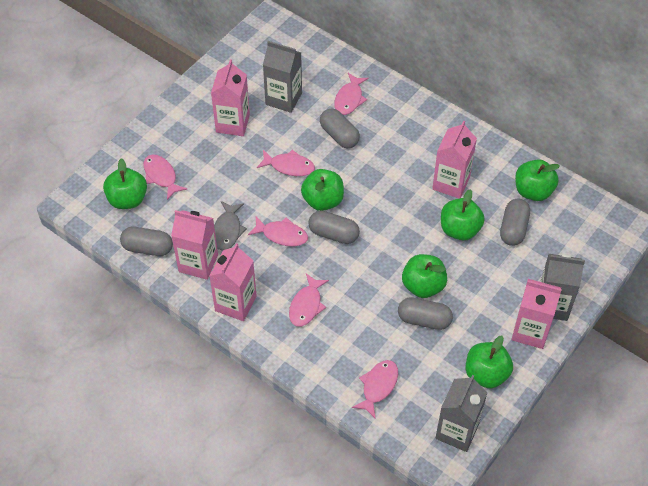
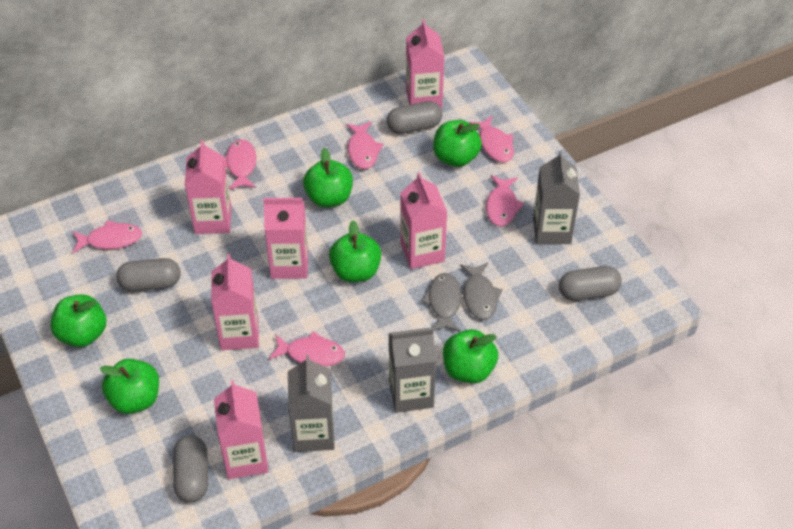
grey capsule: 5 -> 4
grey fish: 1 -> 2
pink carton: 5 -> 6

